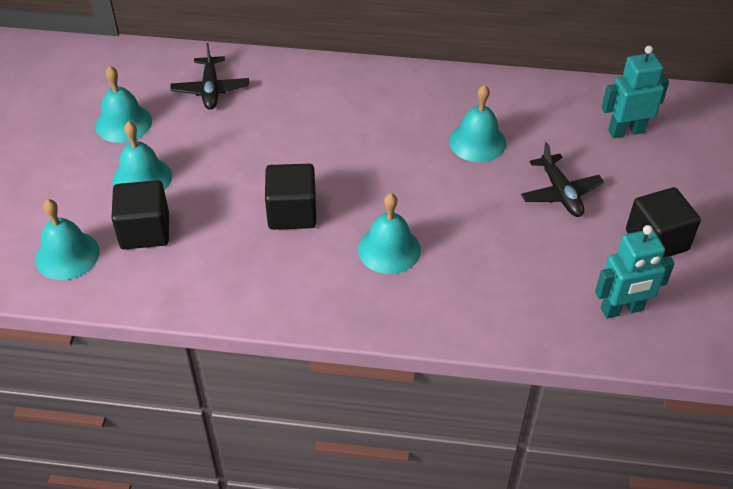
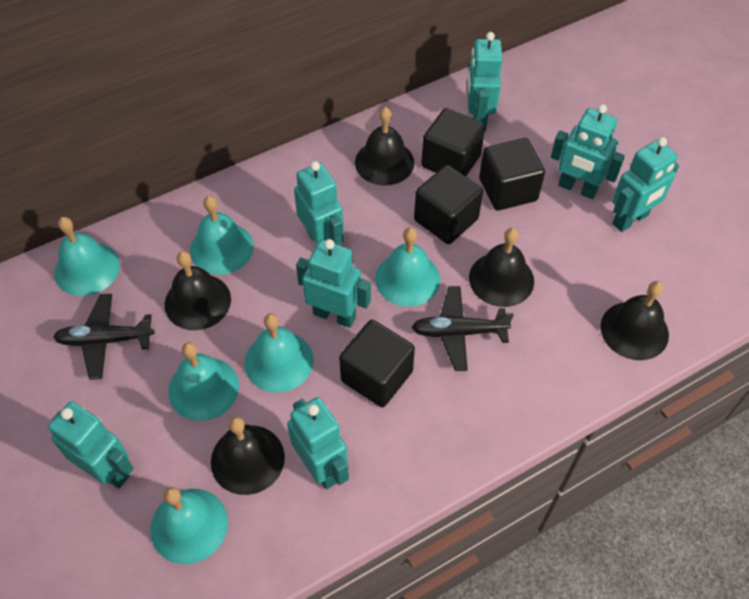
black bell: 0 -> 5
black cube: 3 -> 4
turquoise bell: 5 -> 6
turquoise robot: 2 -> 7

